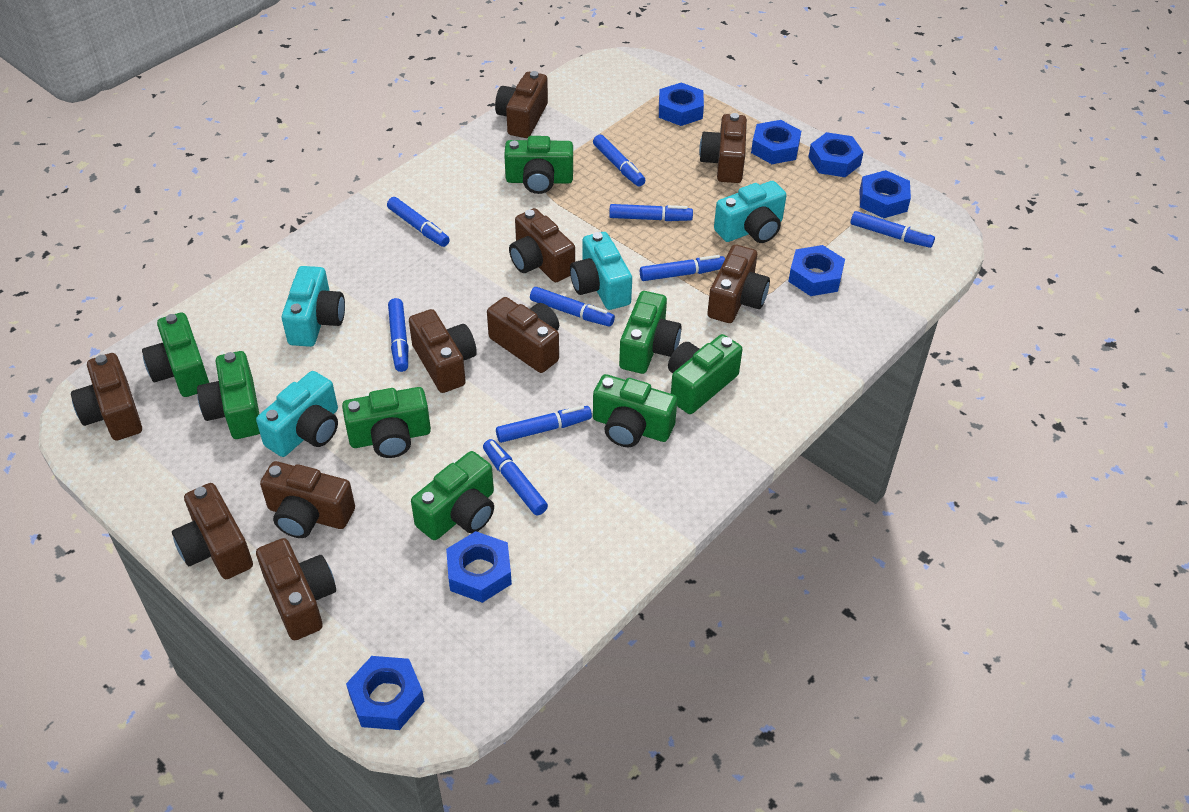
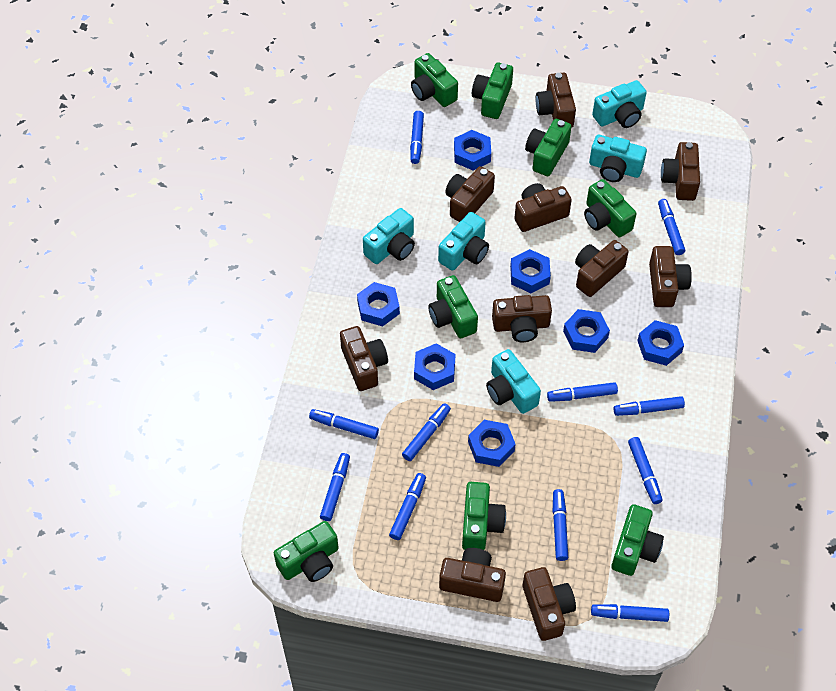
blue marker: 9 -> 11
turquoise camera: 4 -> 5

